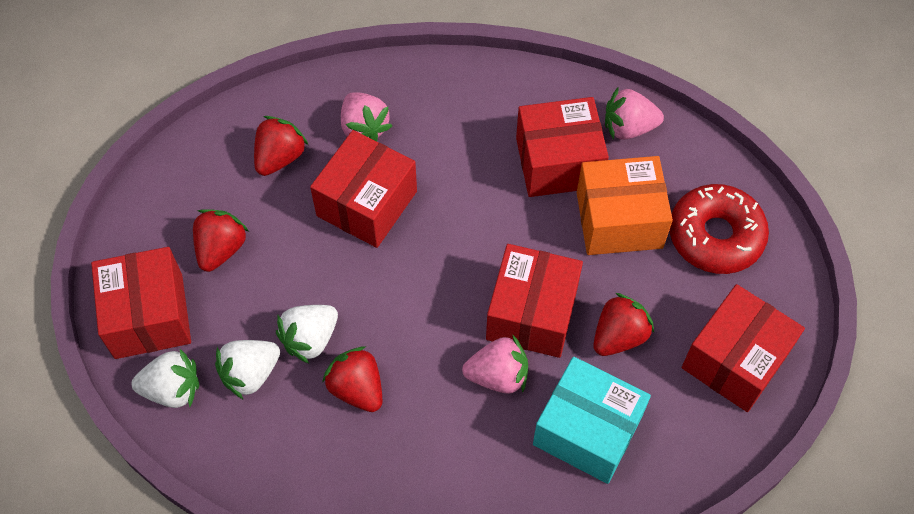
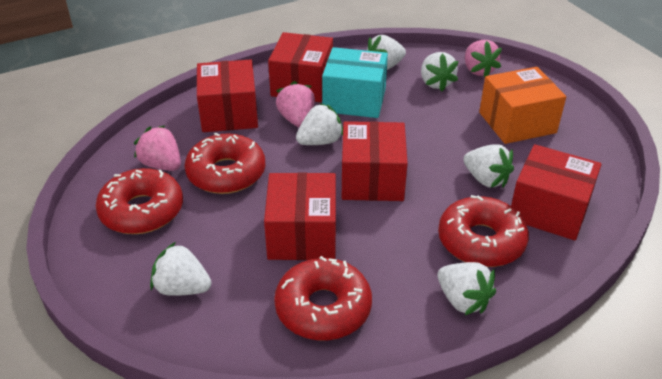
red donut: 1 -> 4
red strawberry: 4 -> 0
white strawberry: 3 -> 6

